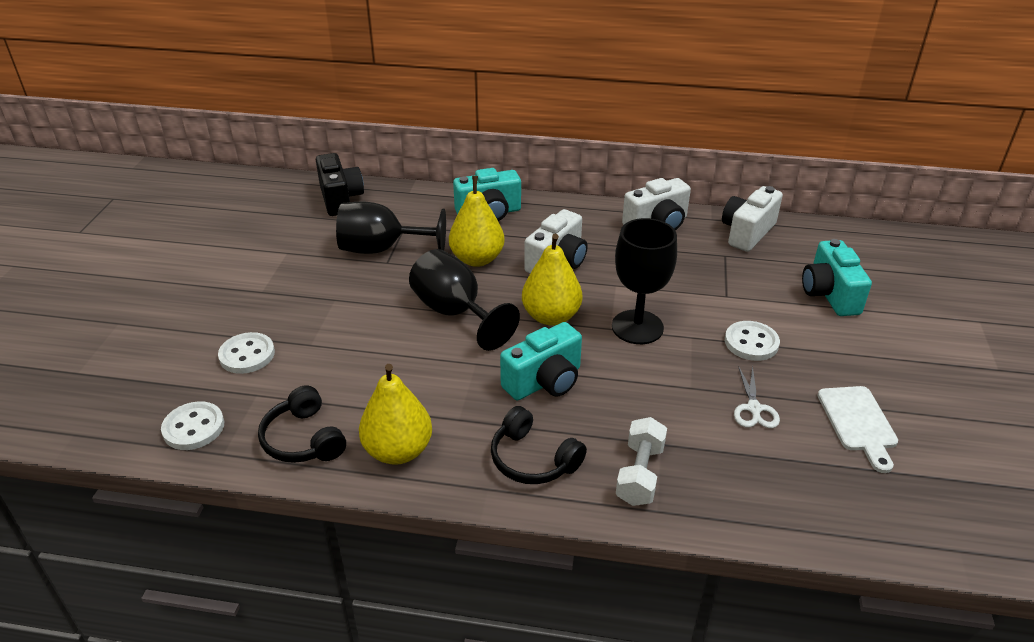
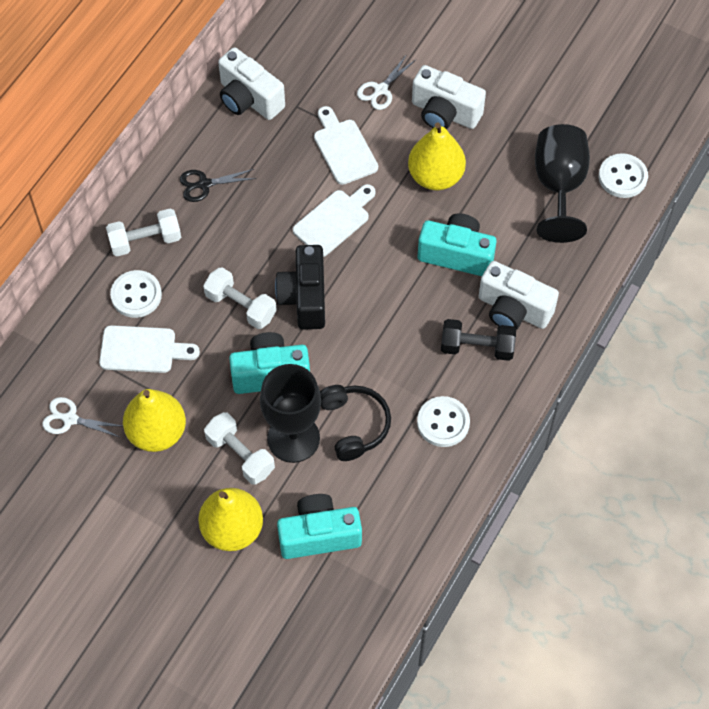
black dumbbell: 0 -> 1
black goblet: 3 -> 2
black headphones: 2 -> 1
black scissors: 0 -> 1
white cutting board: 1 -> 3
white dumbbell: 1 -> 3
white scissors: 1 -> 2

